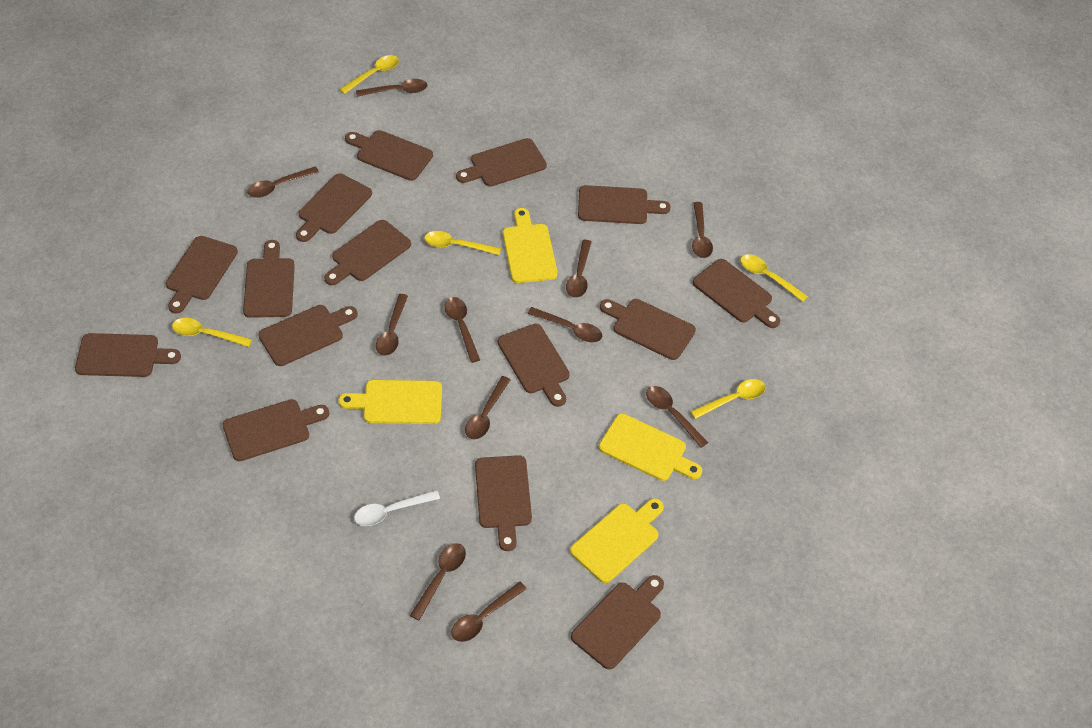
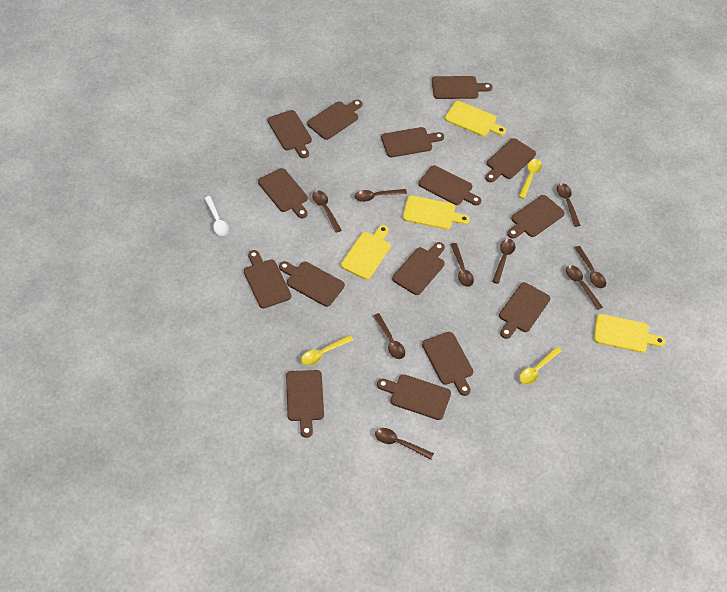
brown spoon: 11 -> 9
yellow spoon: 5 -> 3

